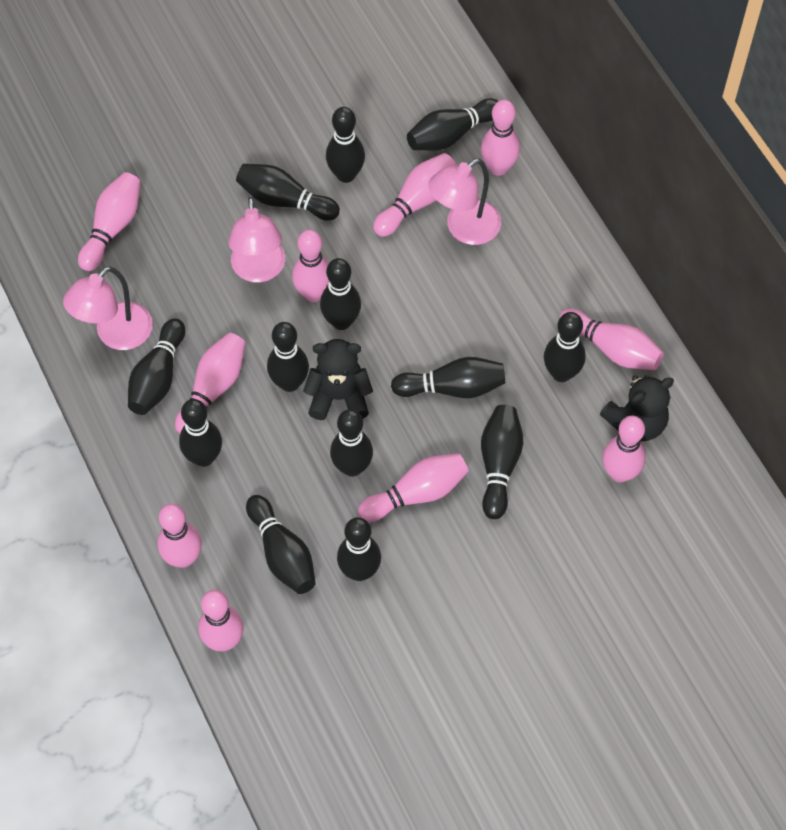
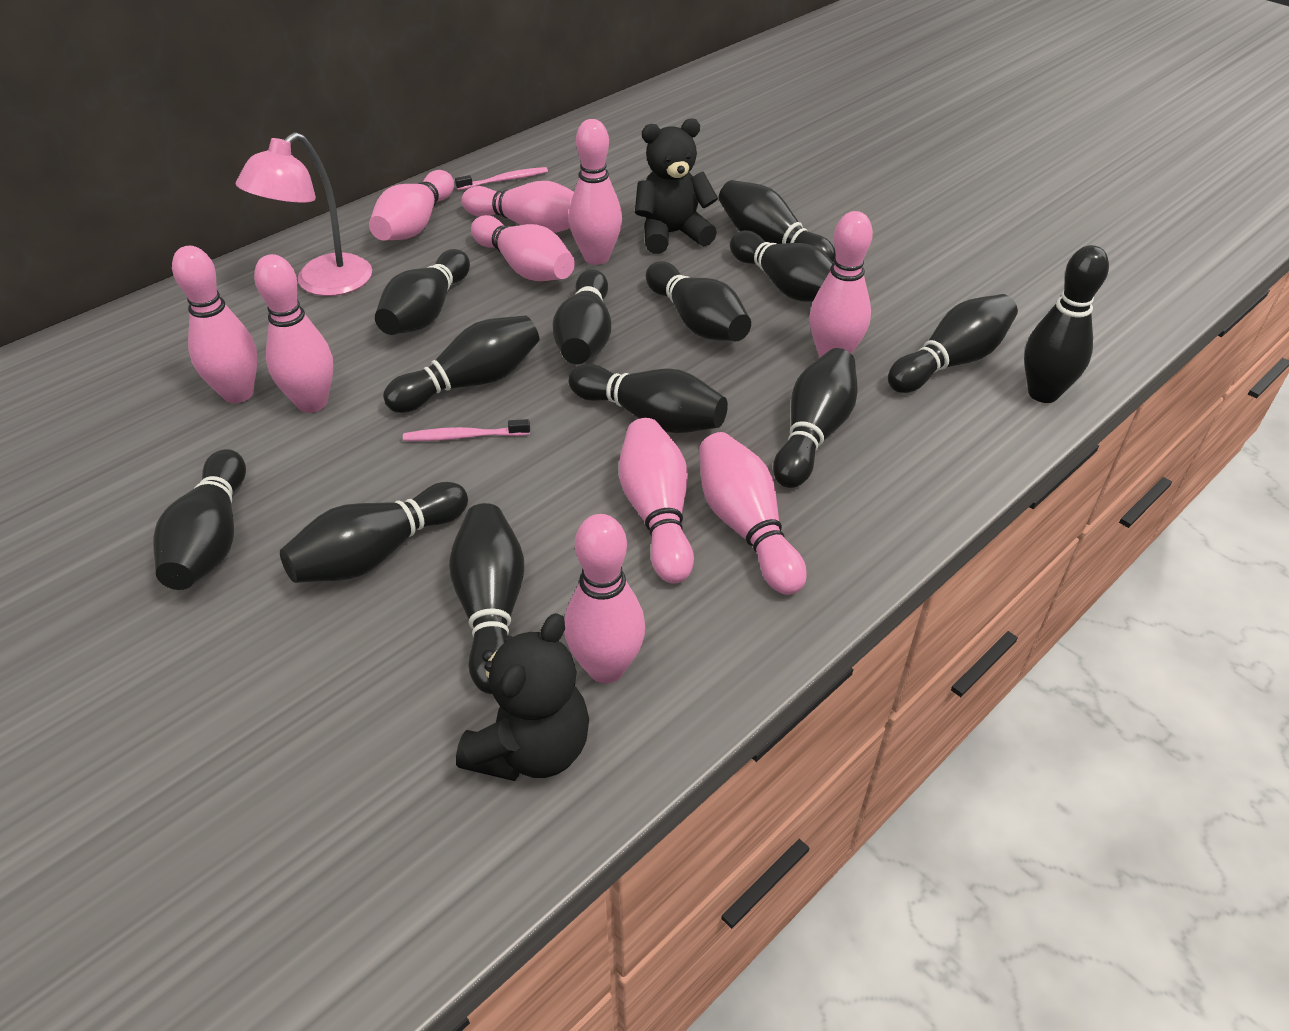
pink lamp: 3 -> 1
pink toothbrush: 0 -> 2

